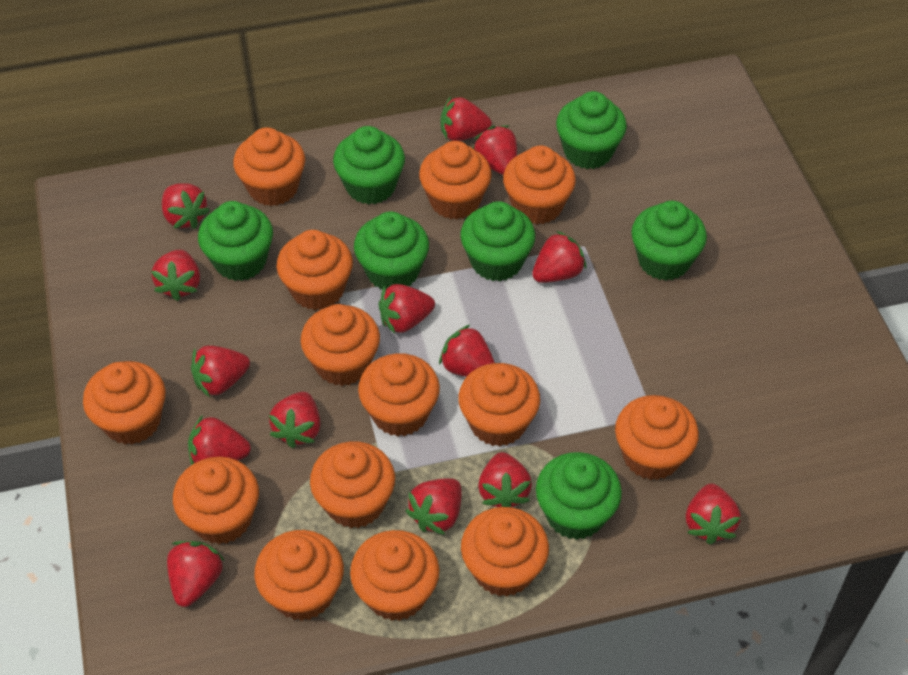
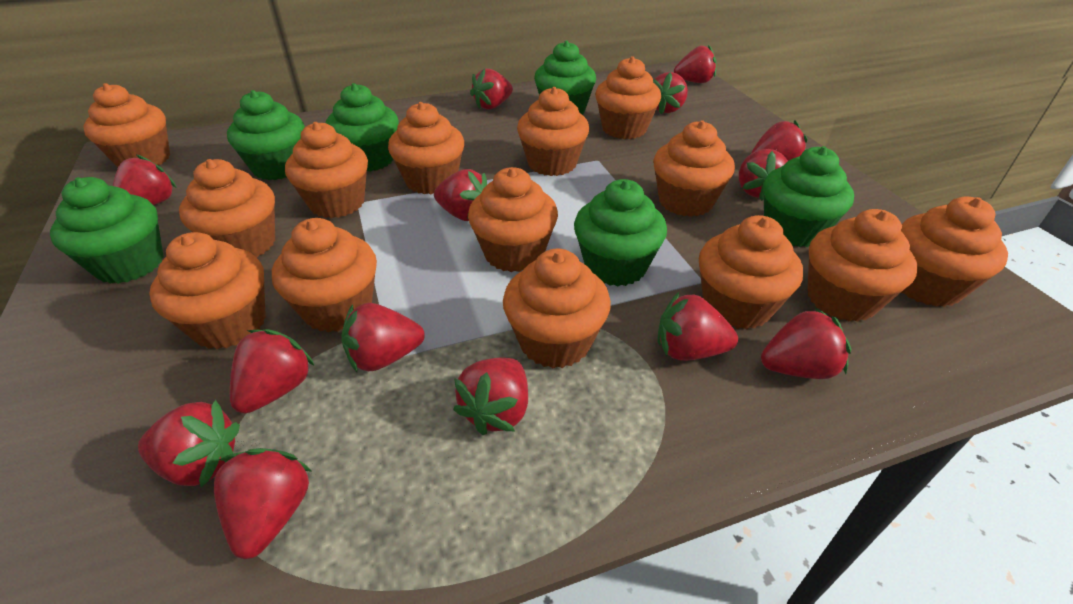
green cupcake: 7 -> 6

